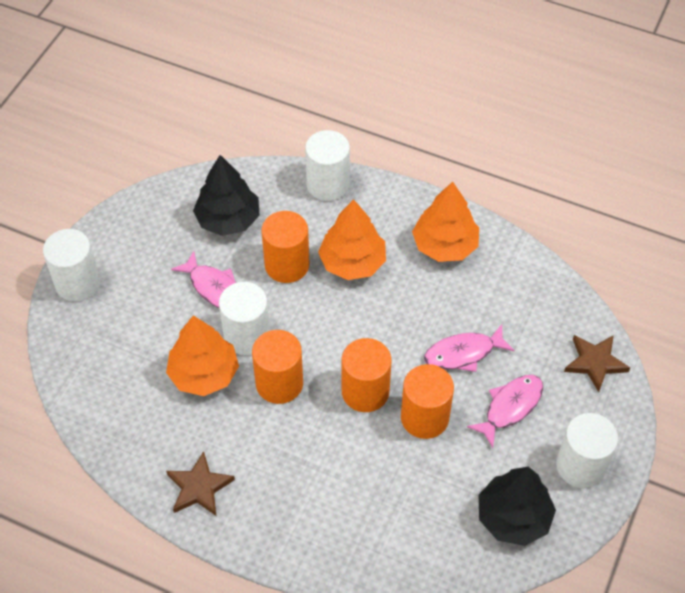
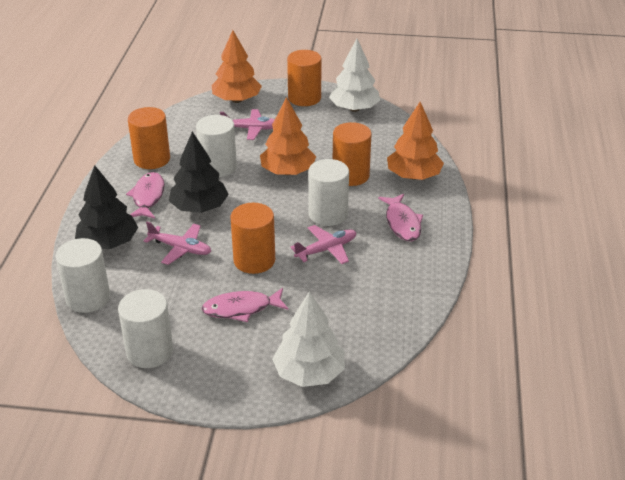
brown star: 2 -> 0
pink plane: 0 -> 3
white tree: 0 -> 2

